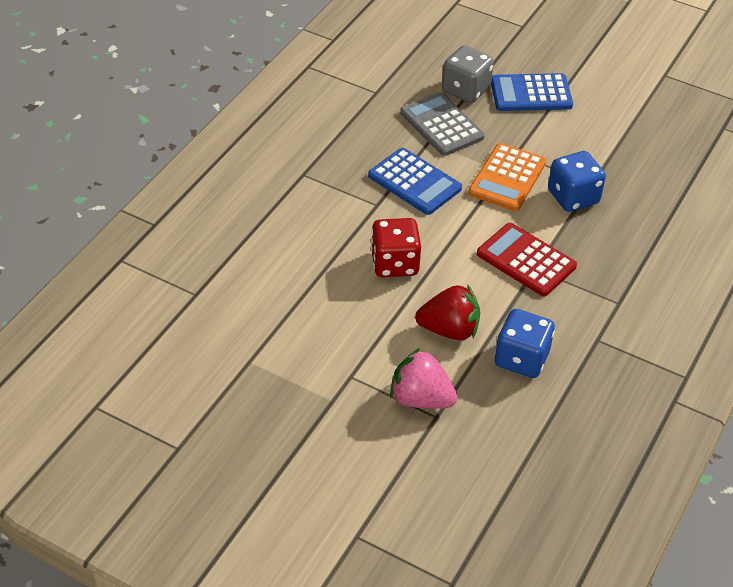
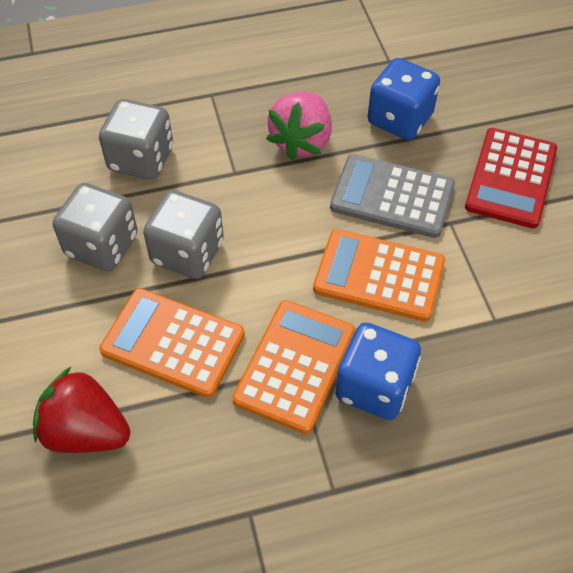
blue calculator: 2 -> 0
grey dice: 1 -> 3
orange calculator: 1 -> 3
red dice: 1 -> 0

